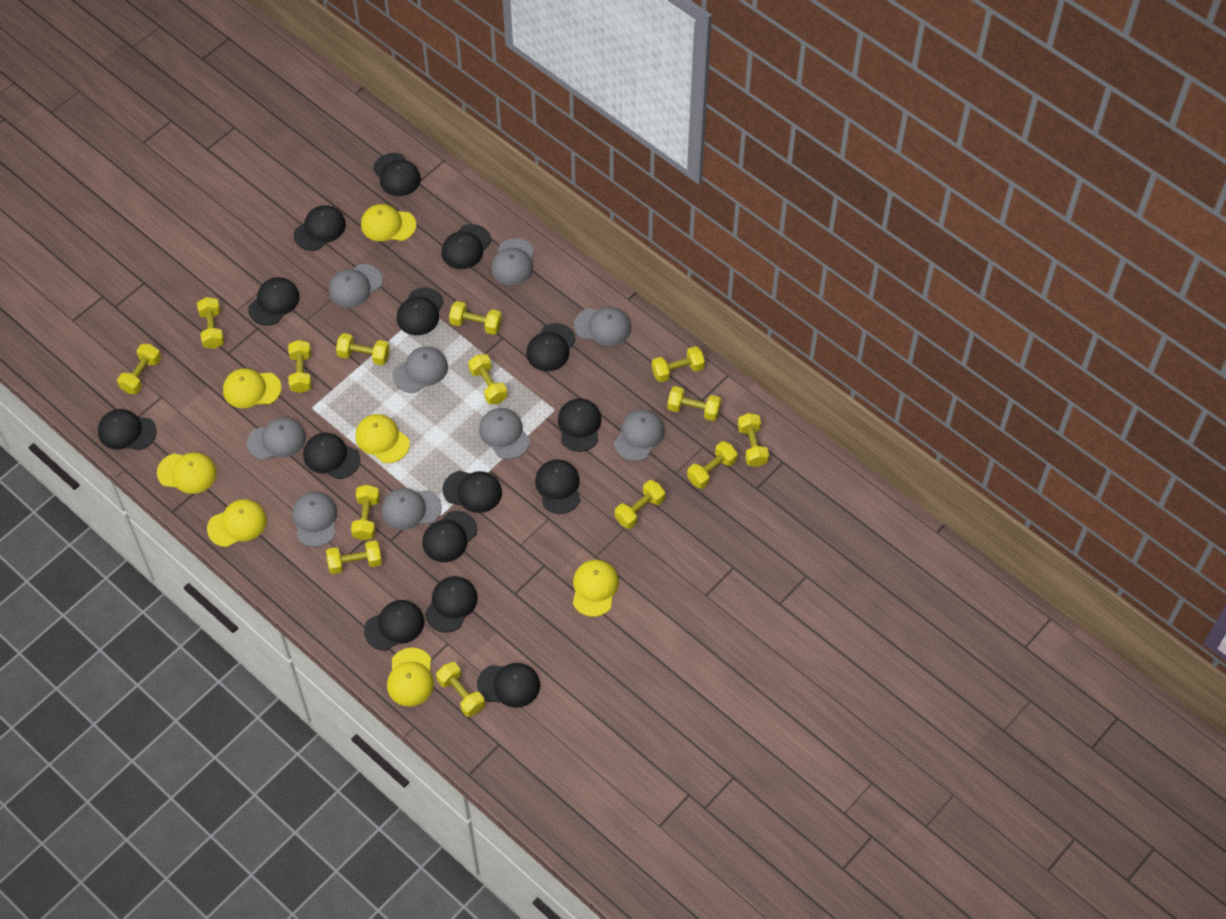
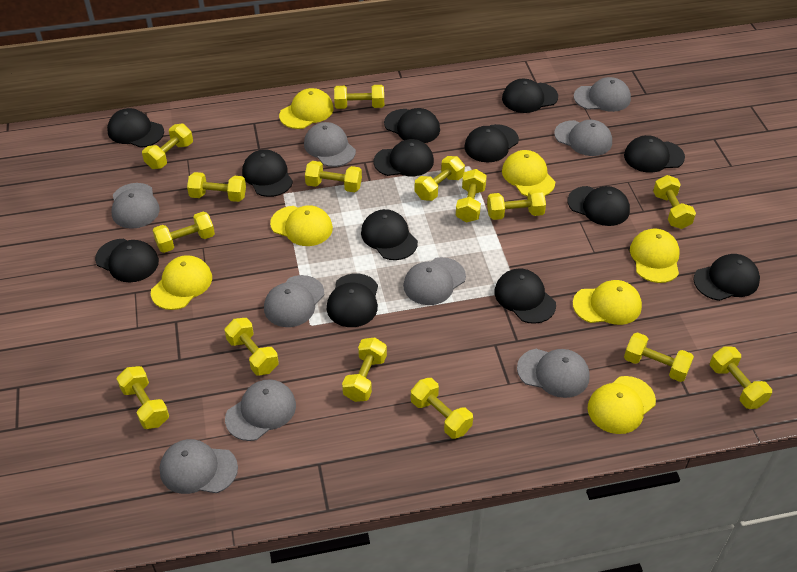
black cap: 15 -> 13
yellow dumbbell: 14 -> 15

